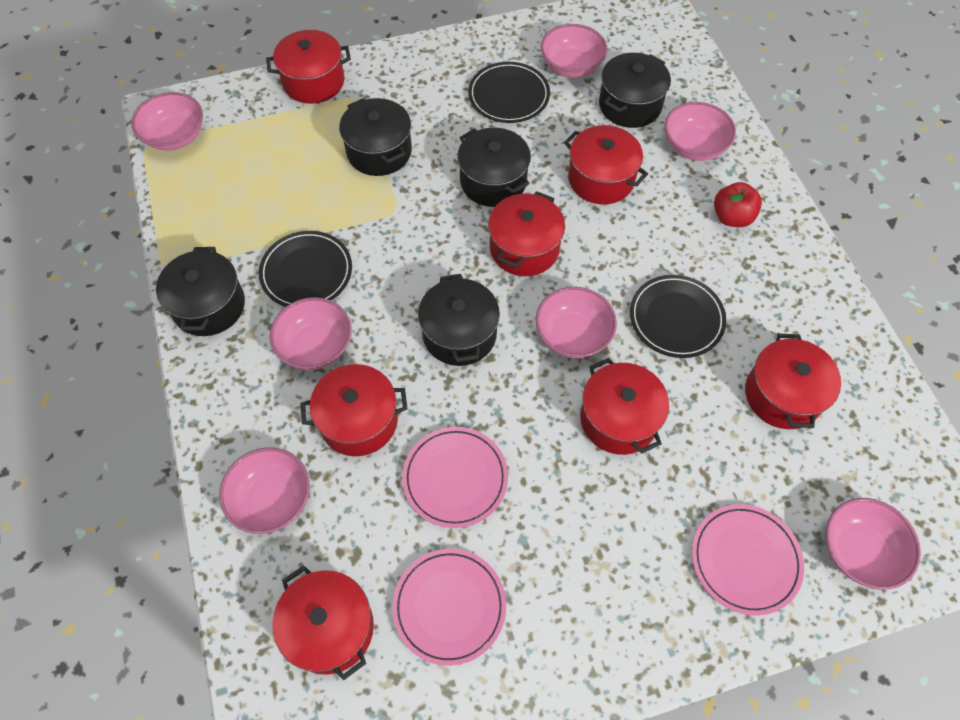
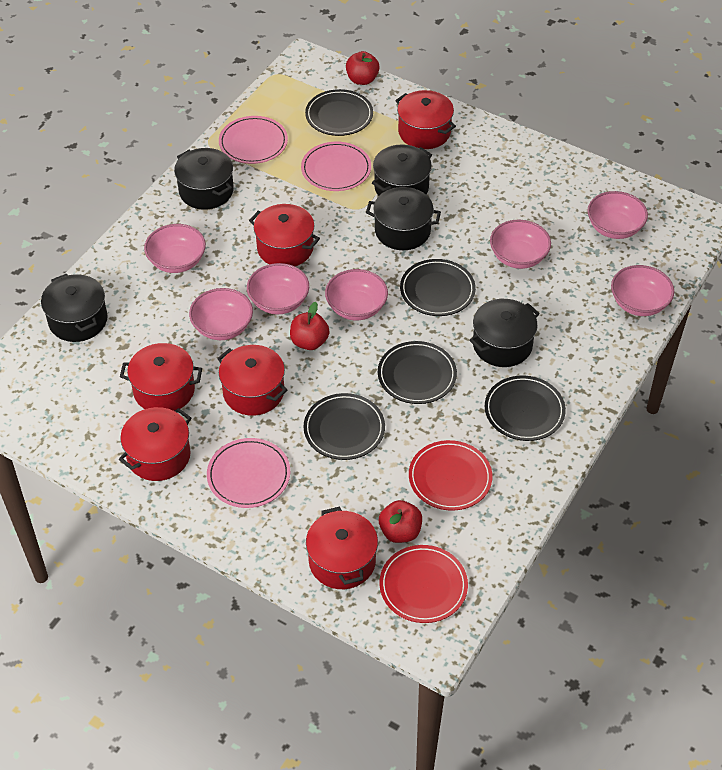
black plate: 3 -> 5
red apple: 1 -> 3
red plate: 0 -> 2
red pot: 7 -> 6

